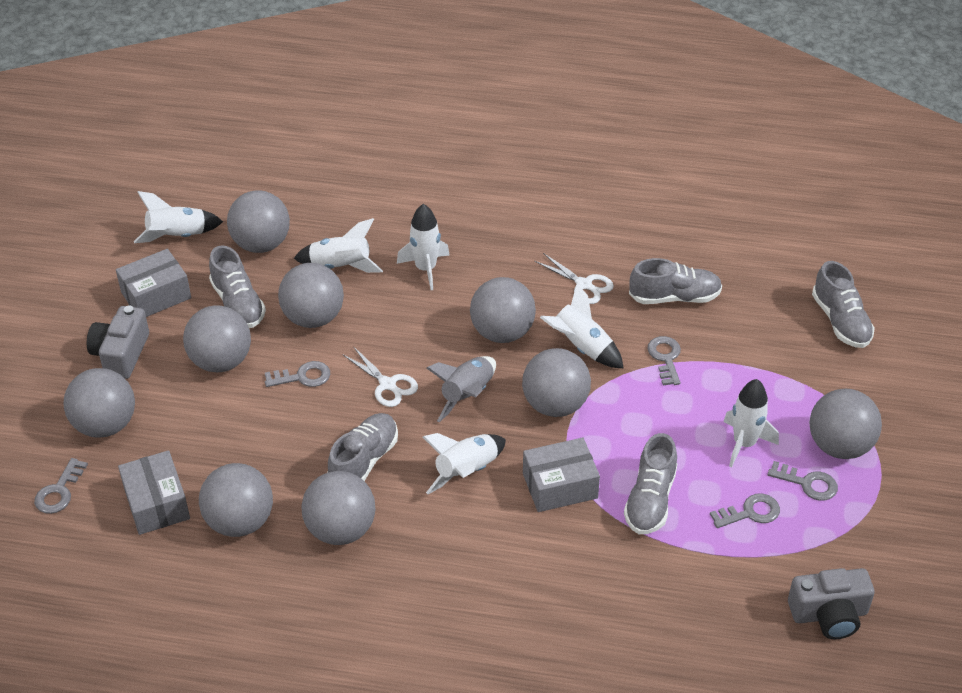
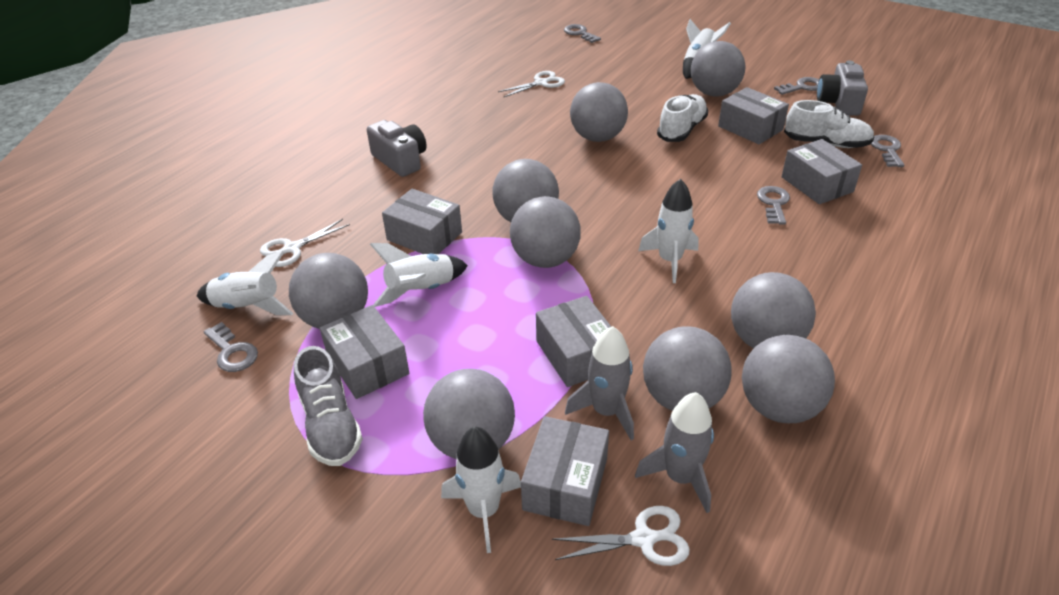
grey box: 3 -> 6
grey rocket: 1 -> 2
grey shoe: 5 -> 1
white rocket: 6 -> 5
white scissors: 2 -> 3
white shoe: 0 -> 2

